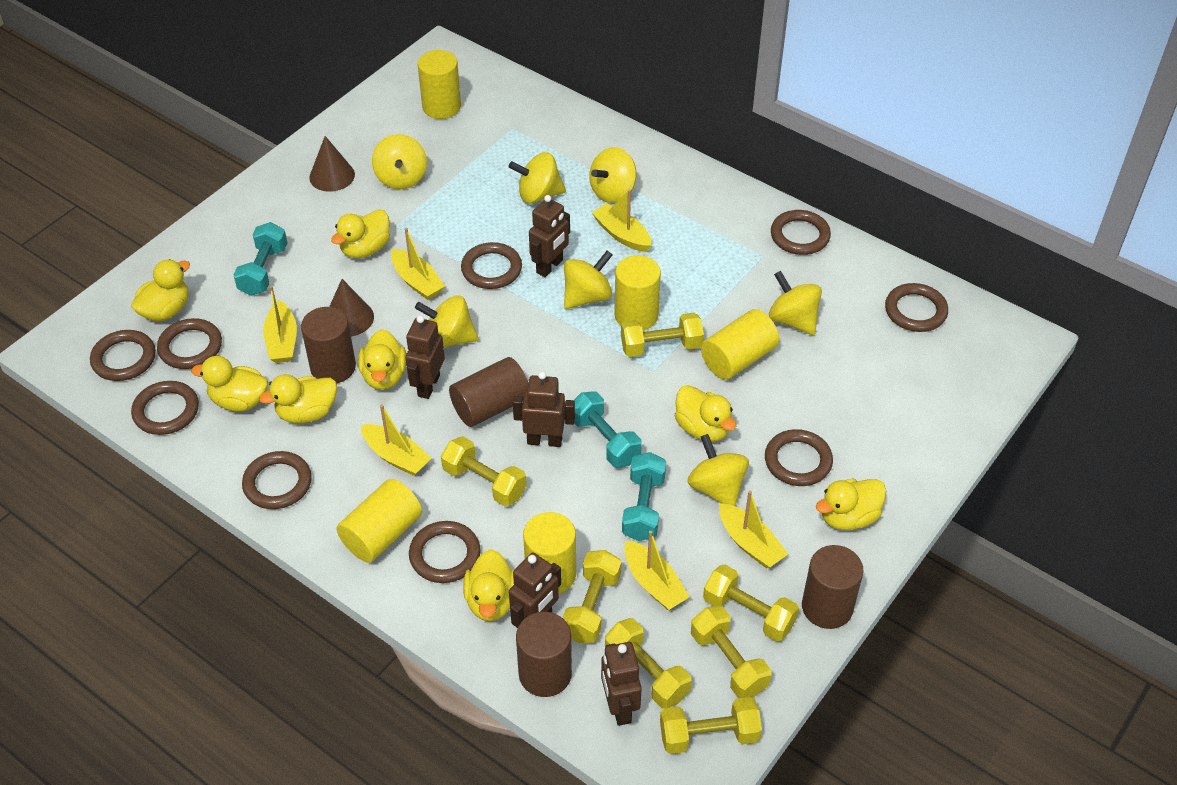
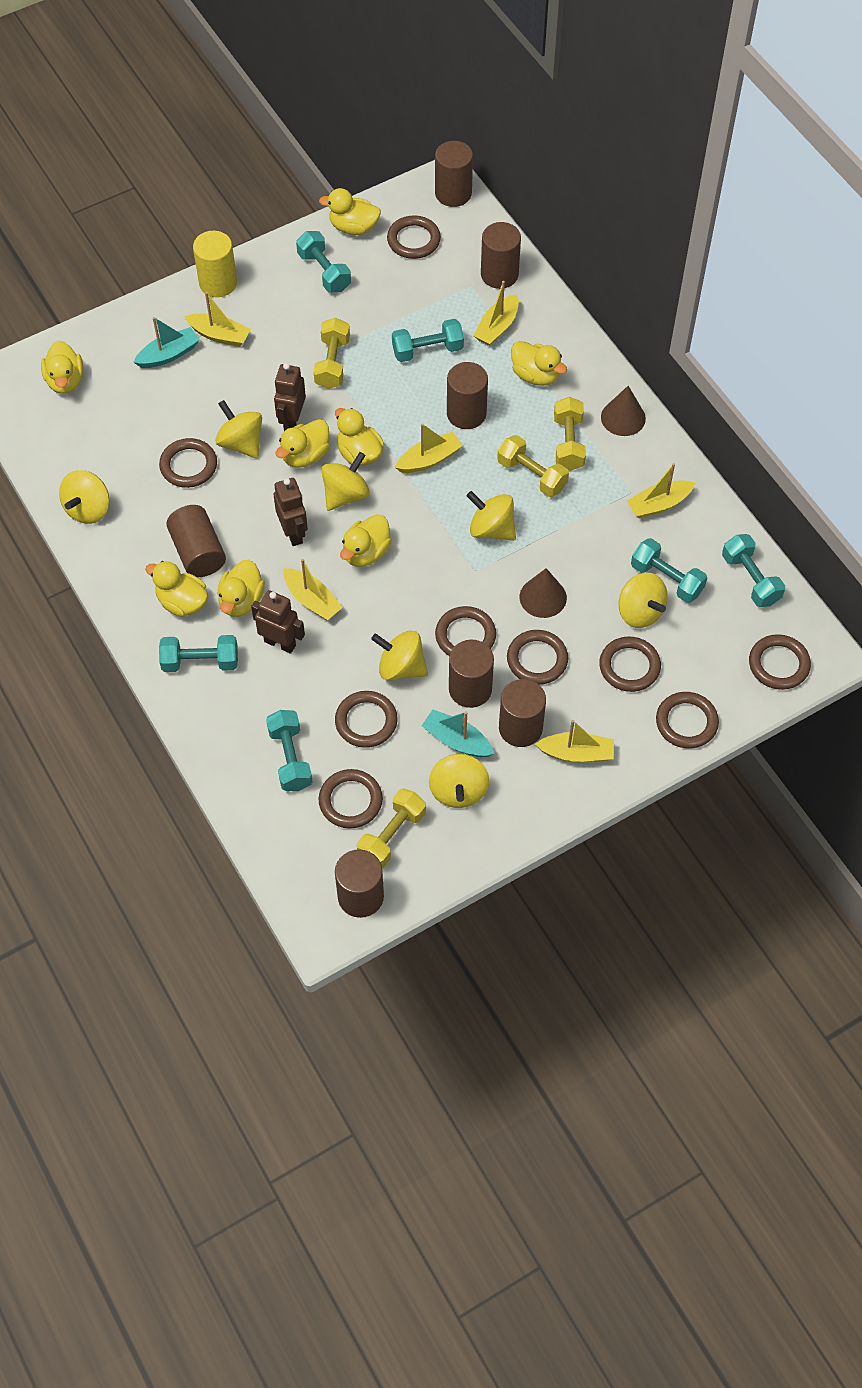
brown cylinder: 4 -> 7
brown robot: 5 -> 3
turquoise boat: 0 -> 2
turquoise dumbbell: 3 -> 6
yellow cylinder: 5 -> 1
yellow dumbbell: 7 -> 4

